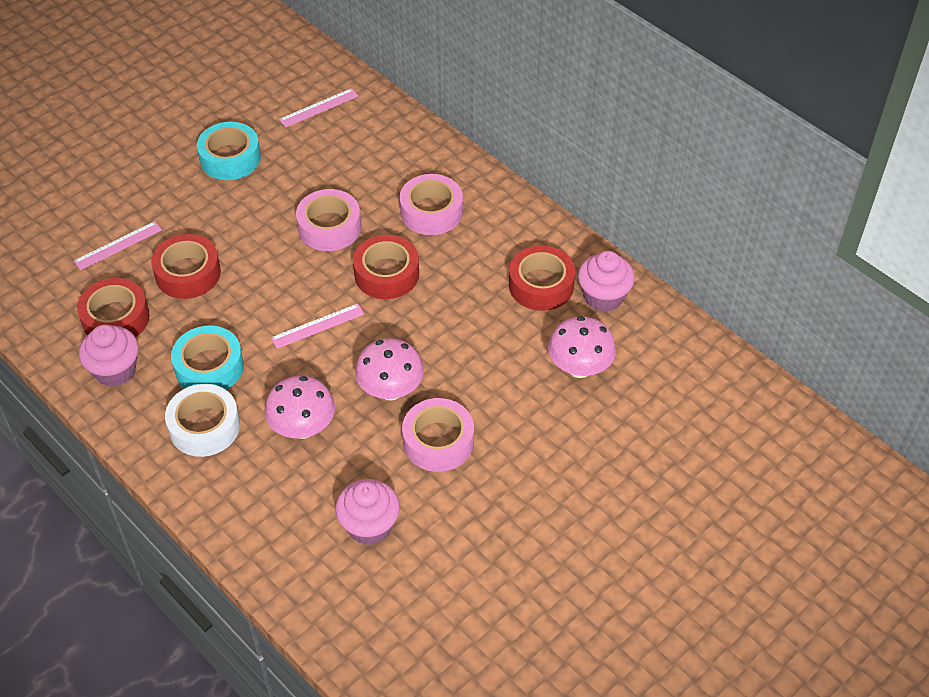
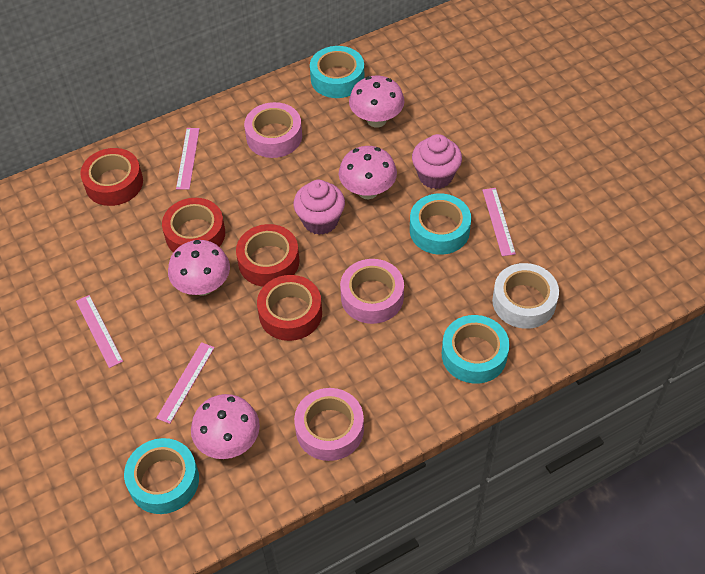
pink cupcake: 3 -> 2
pink mushroom: 3 -> 4
pink ruler: 3 -> 4
turquoise tape: 2 -> 4

